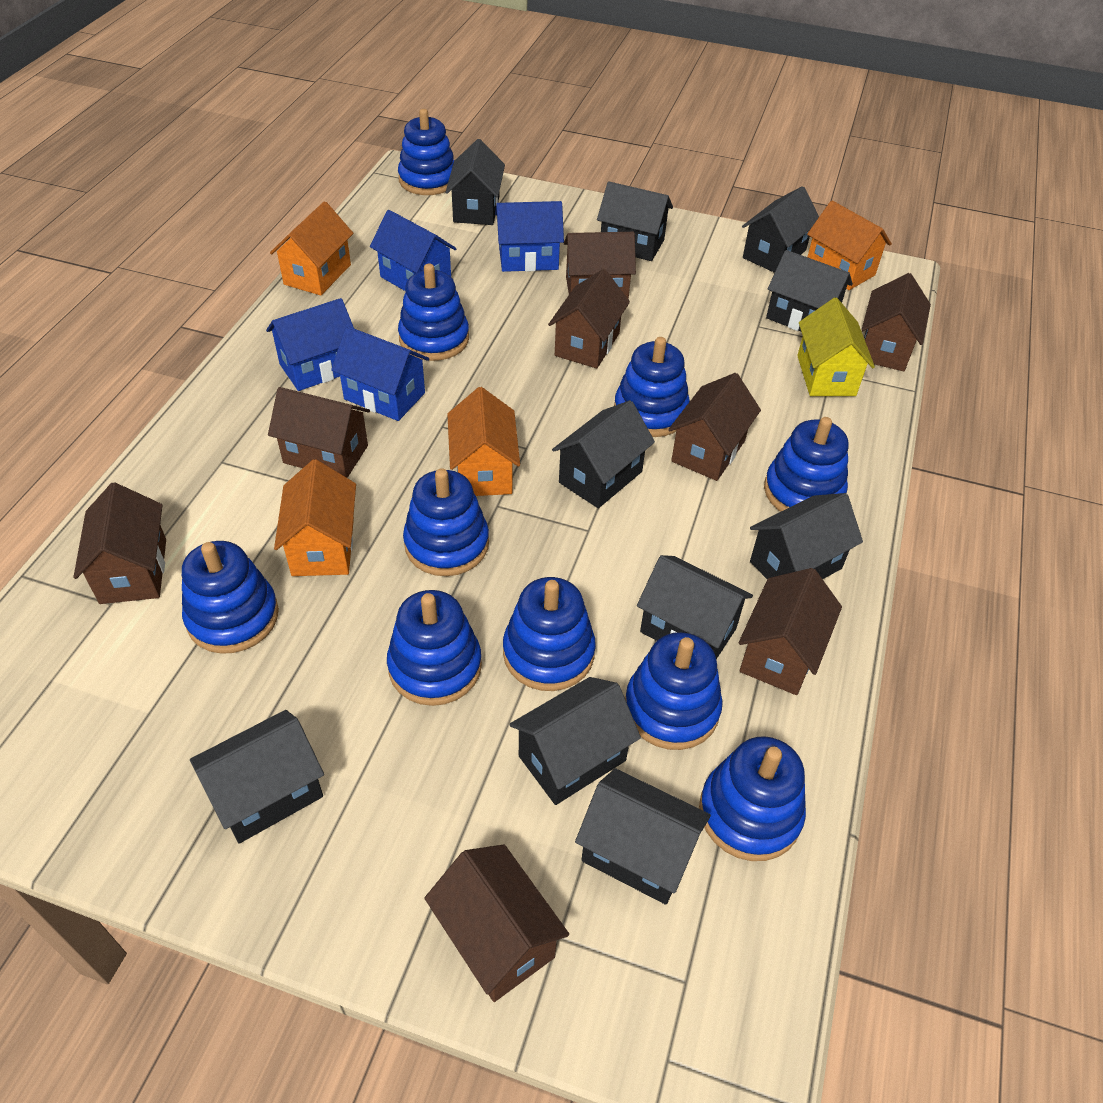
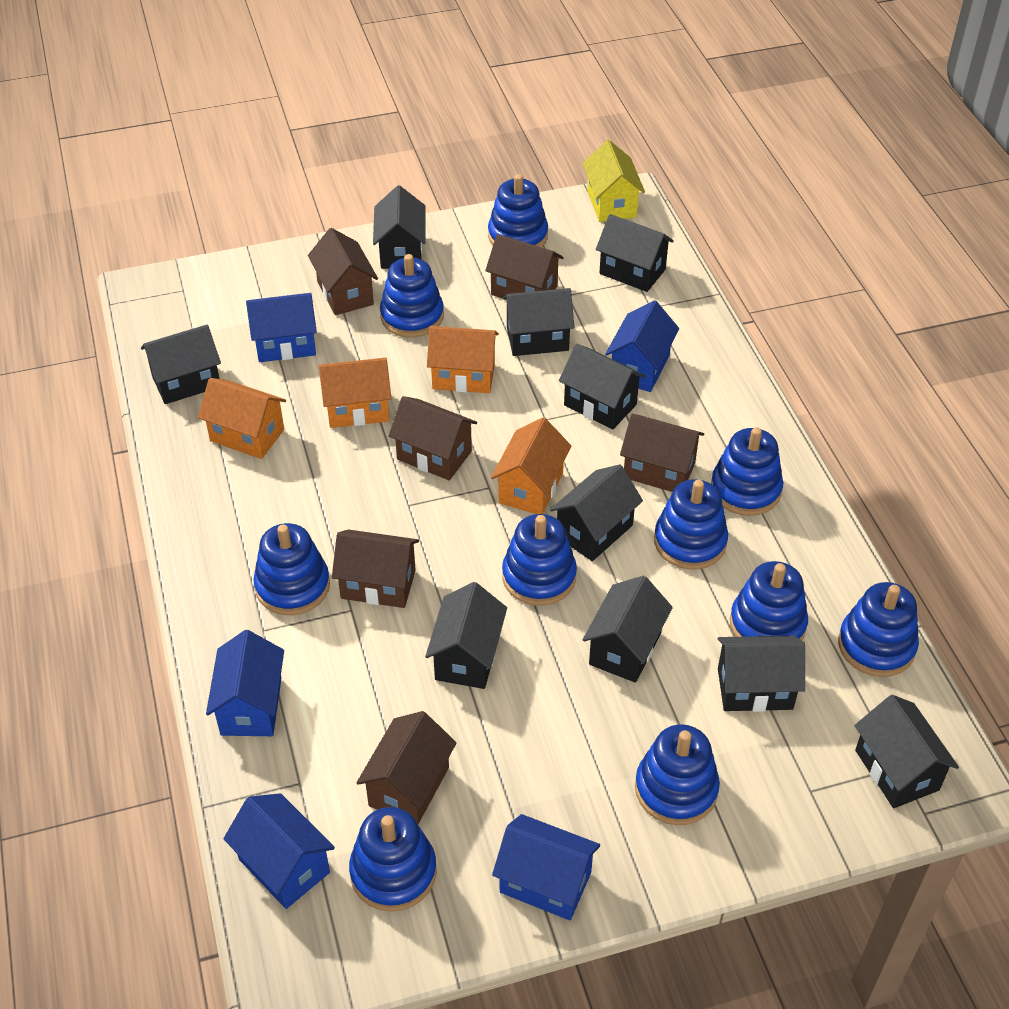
blue house: 4 -> 5
brown house: 8 -> 6

